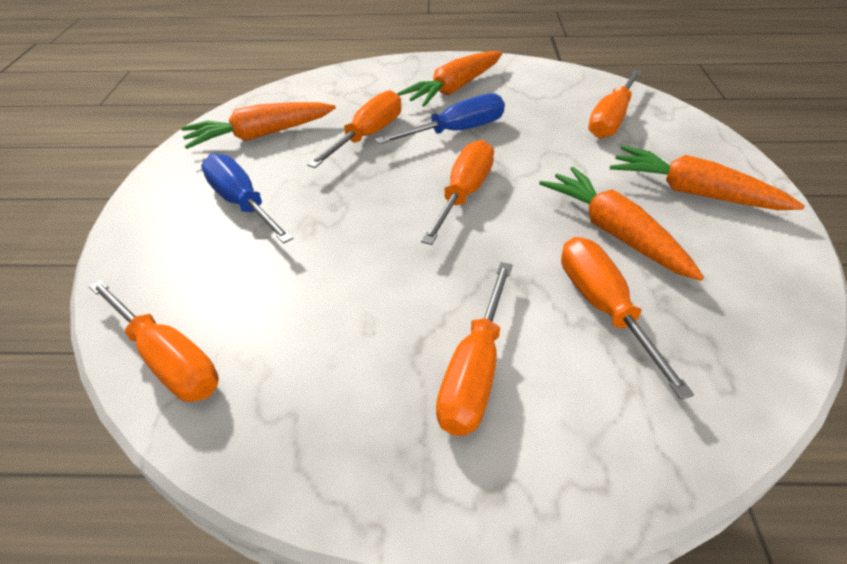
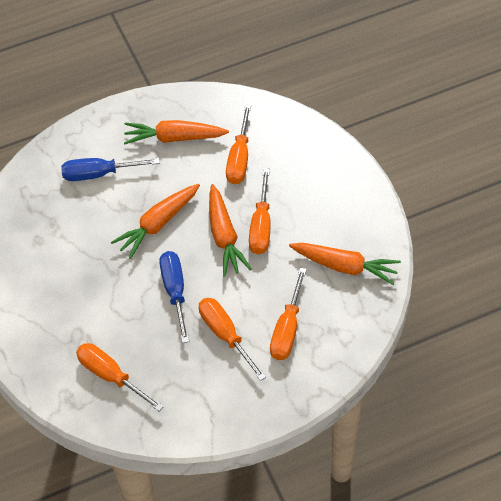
orange screwdriver: 6 -> 5

